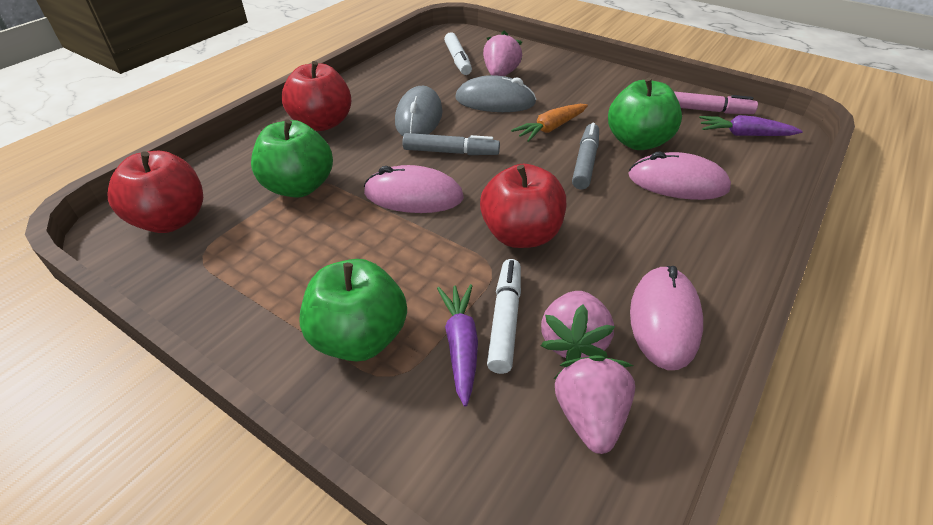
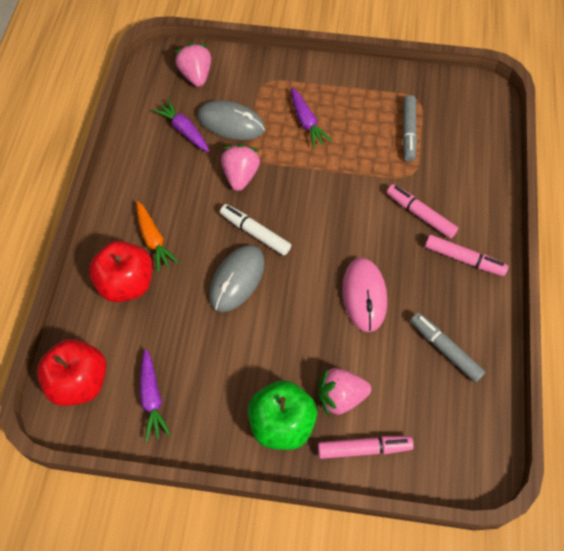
green apple: 3 -> 1
pink marker: 1 -> 3
pink mouse: 3 -> 1
purple carrot: 2 -> 3
red apple: 3 -> 2
white marker: 2 -> 1

